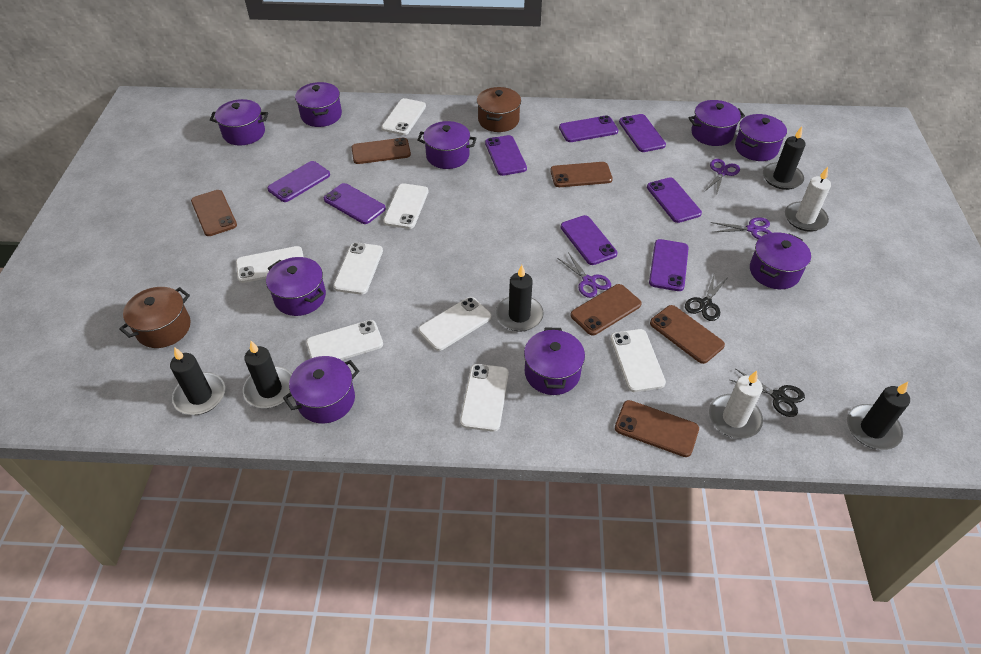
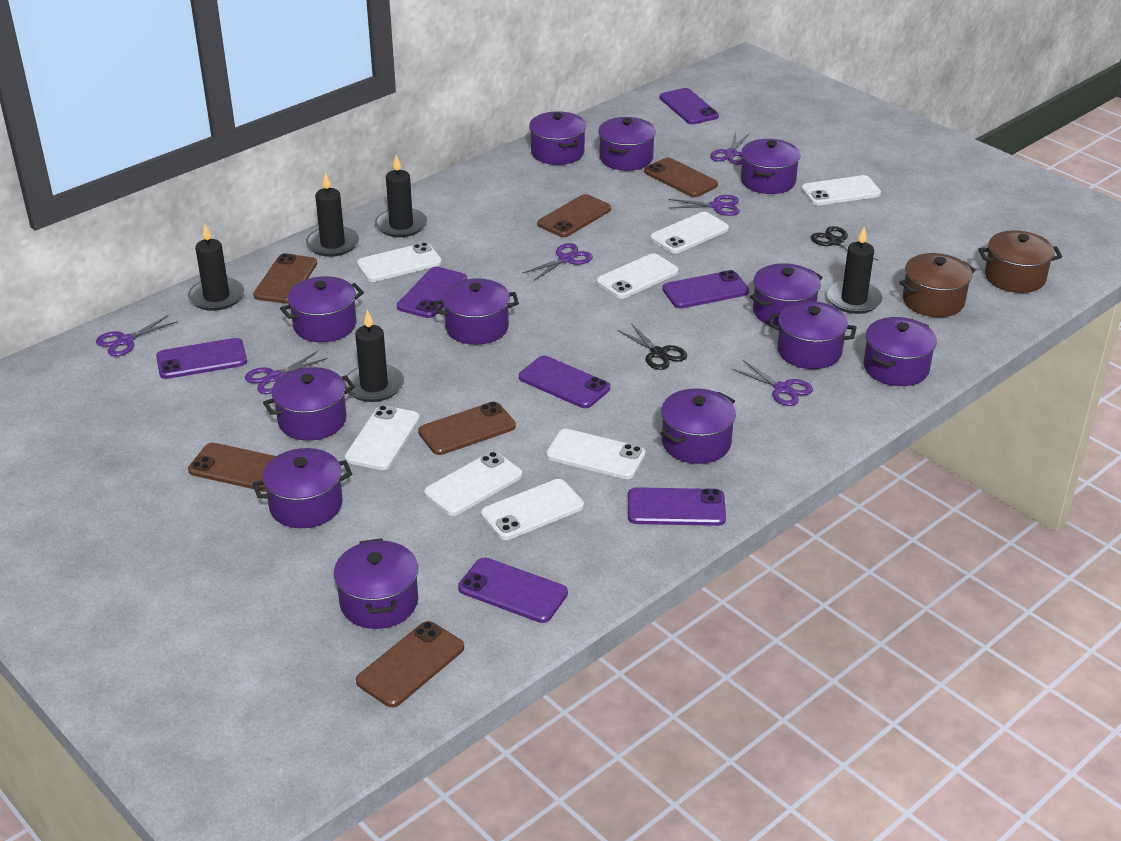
purple phone: 8 -> 7
purple pot: 9 -> 12
purple scissors: 3 -> 6
white candle: 2 -> 0

